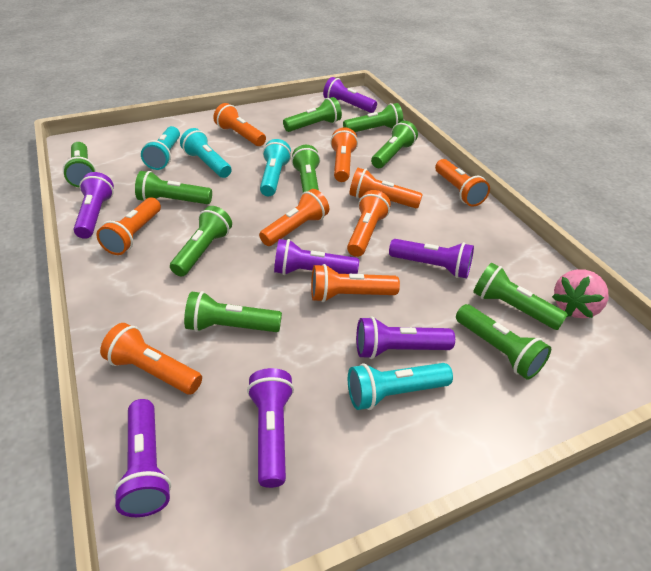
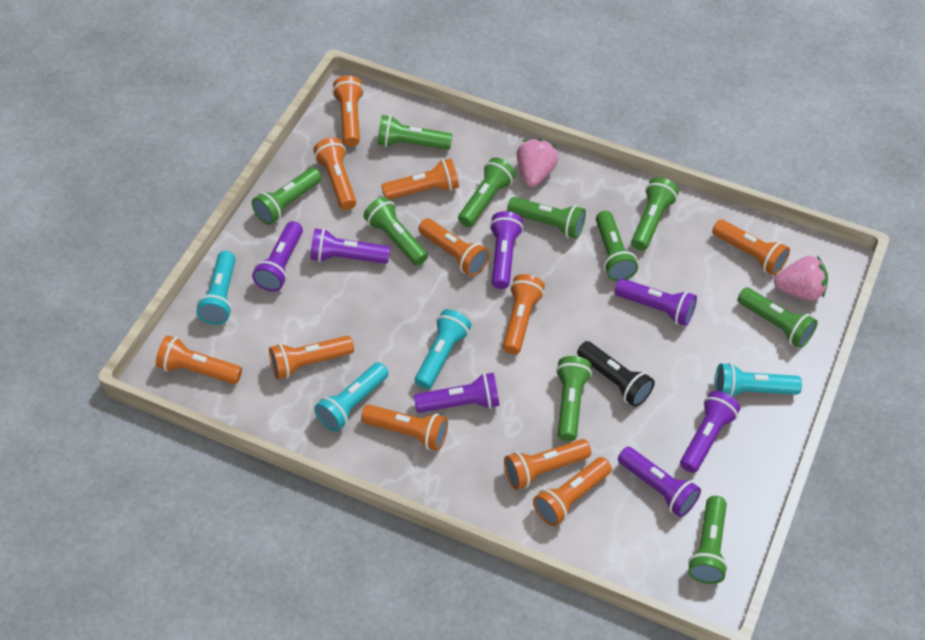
black flashlight: 0 -> 1
orange flashlight: 9 -> 11
pink strawberry: 1 -> 2

